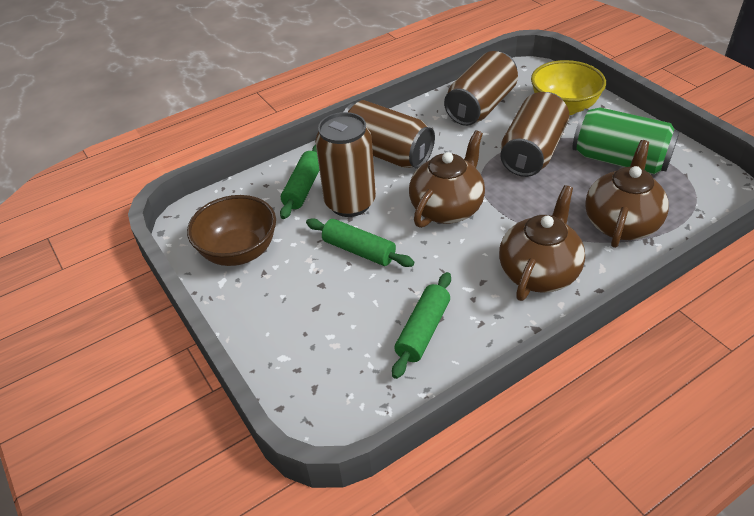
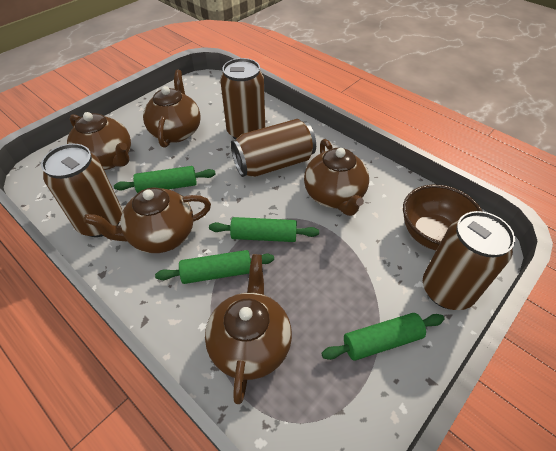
brown teapot: 3 -> 5
green can: 1 -> 0
green rolling pin: 3 -> 4
yellow bowl: 1 -> 0

